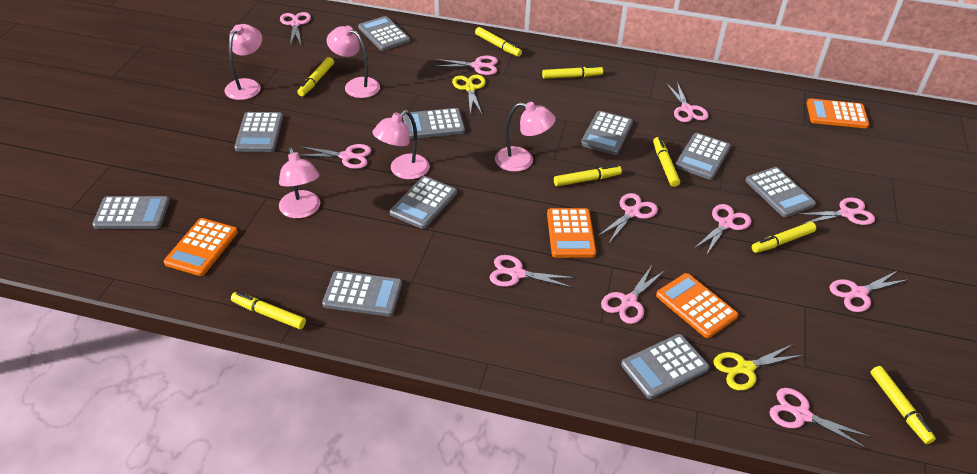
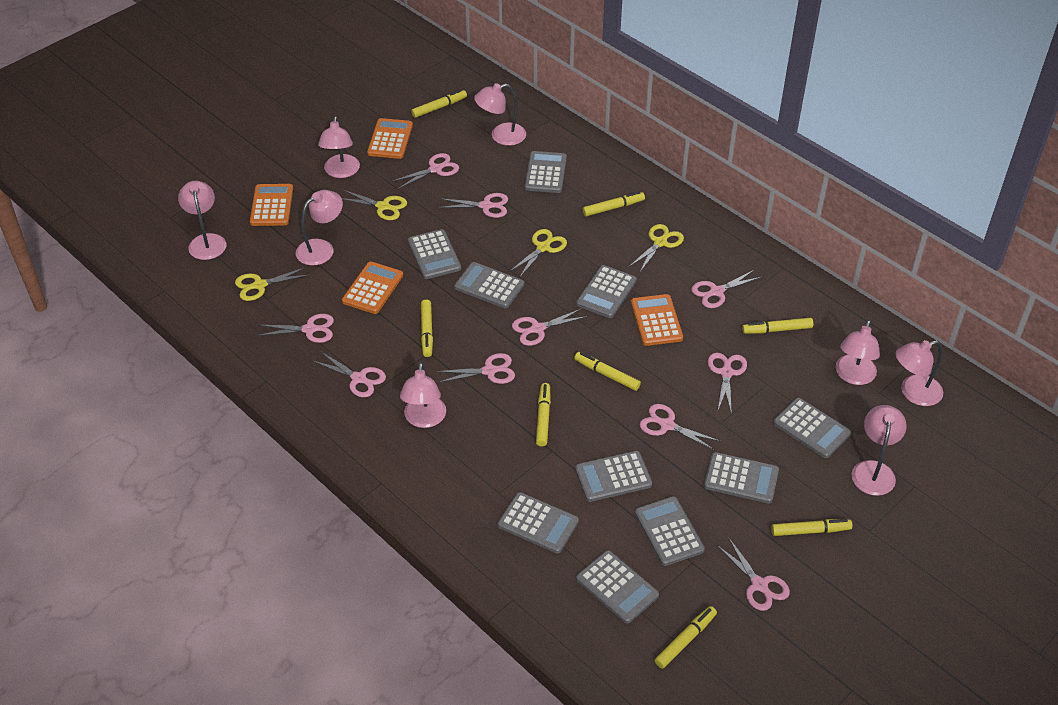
pink lamp: 5 -> 8
pink scissors: 11 -> 10
yellow scissors: 2 -> 4

